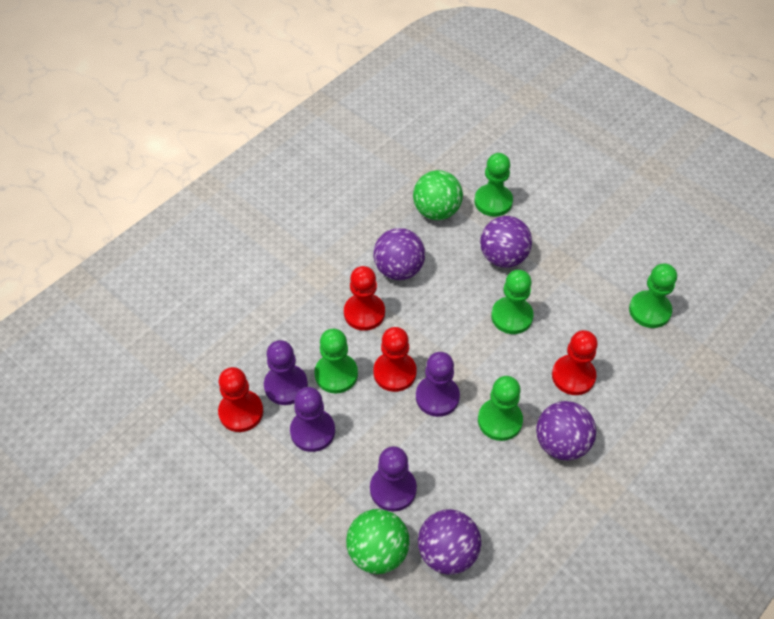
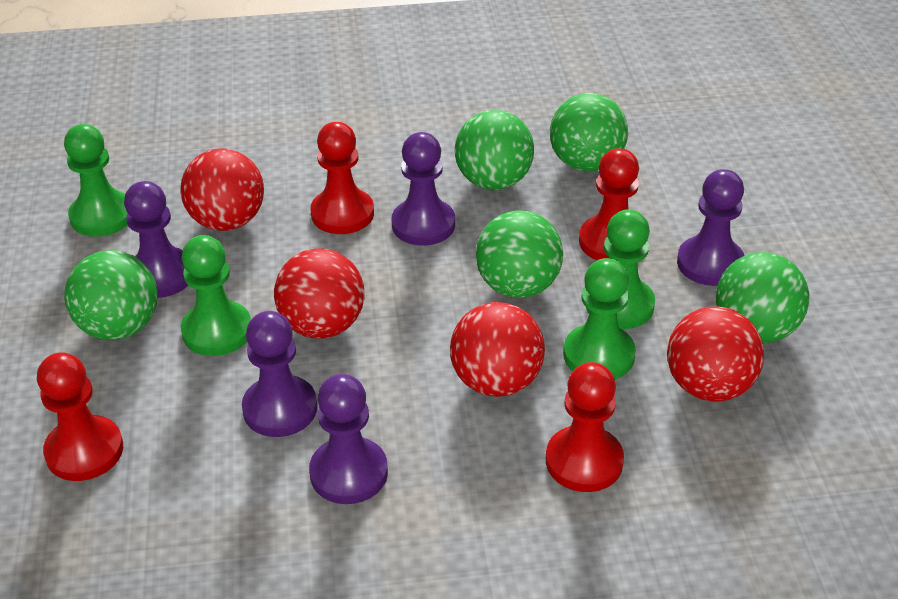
green ball: 2 -> 5
green pawn: 5 -> 4
purple ball: 4 -> 0
purple pawn: 4 -> 5
red ball: 0 -> 4

